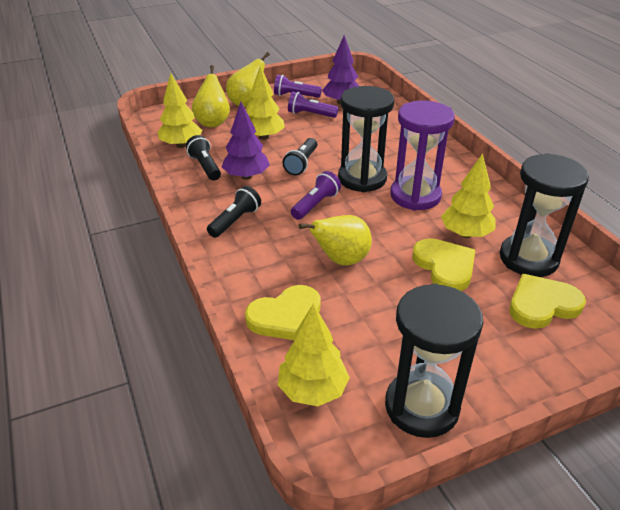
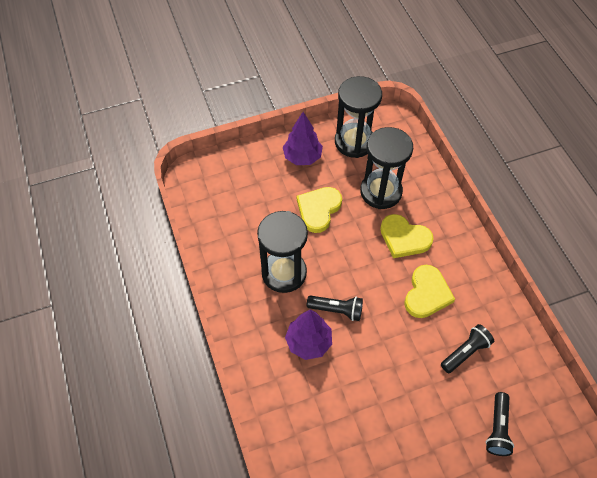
purple flashlight: 3 -> 0
purple hourglass: 1 -> 0
yellow pear: 3 -> 0
yellow tree: 4 -> 0

